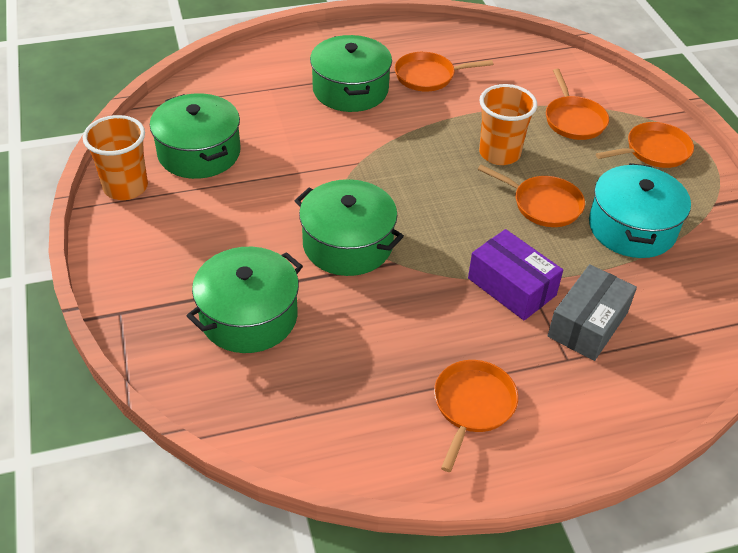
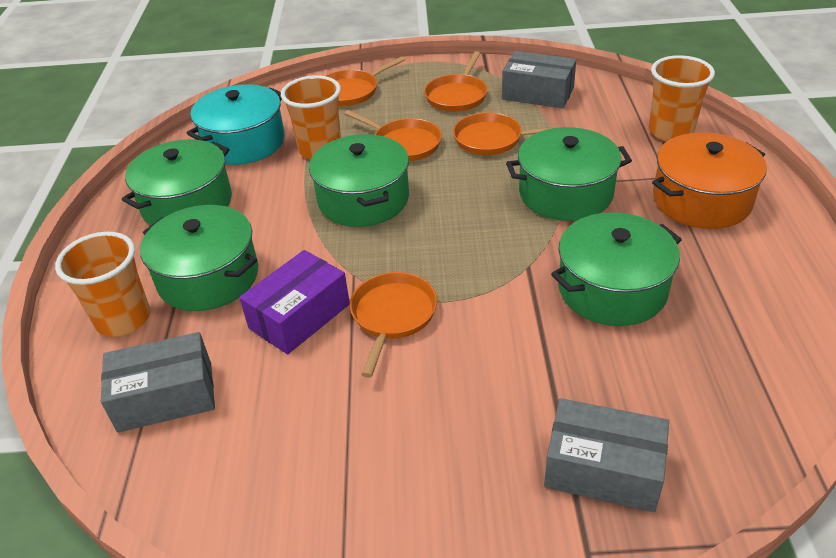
green pot: 4 -> 5
grey box: 1 -> 3
orange cup: 2 -> 3
orange pot: 0 -> 1

